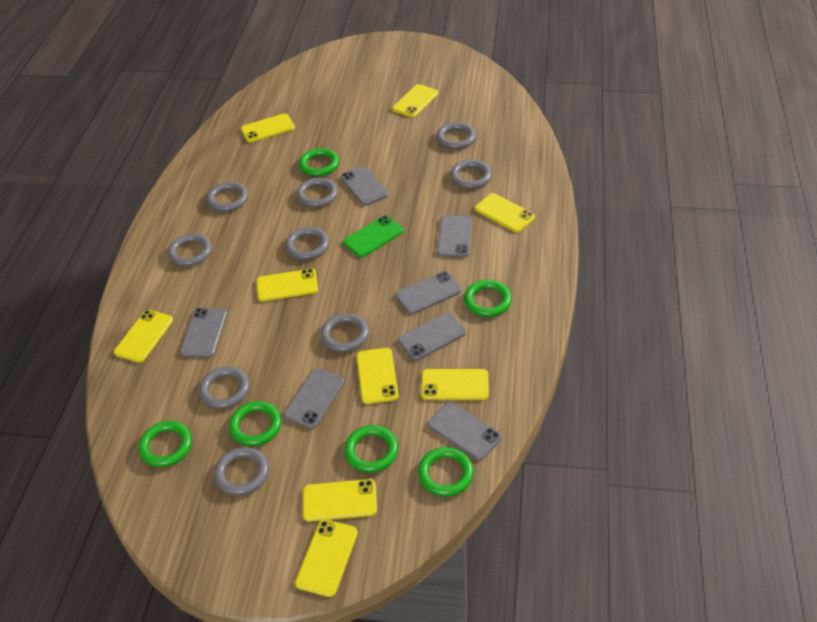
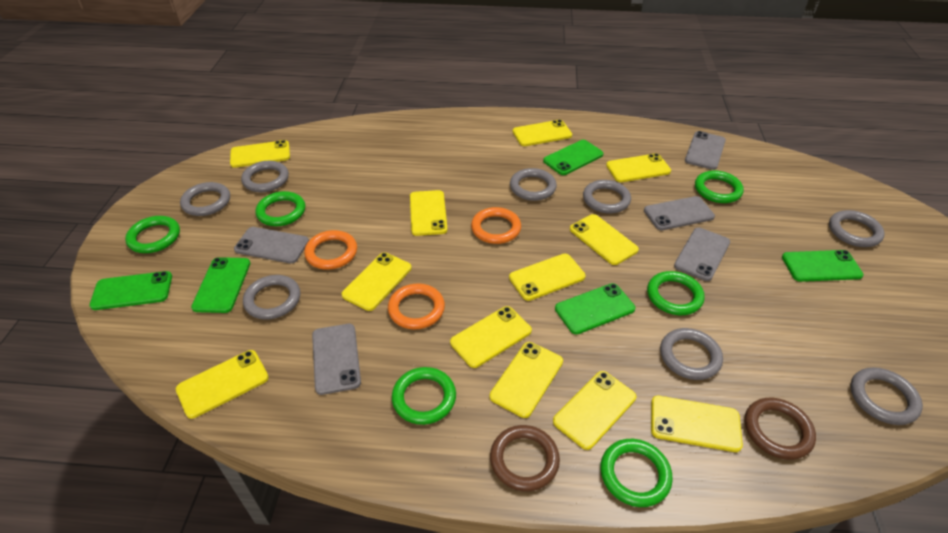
brown ring: 0 -> 2
green phone: 1 -> 5
grey phone: 7 -> 5
grey ring: 9 -> 8
orange ring: 0 -> 3
yellow phone: 9 -> 12

